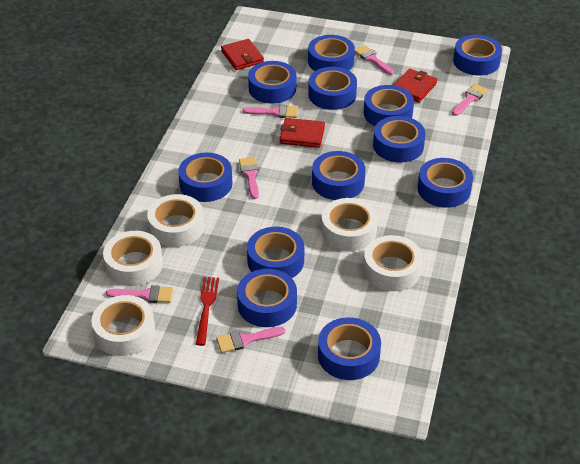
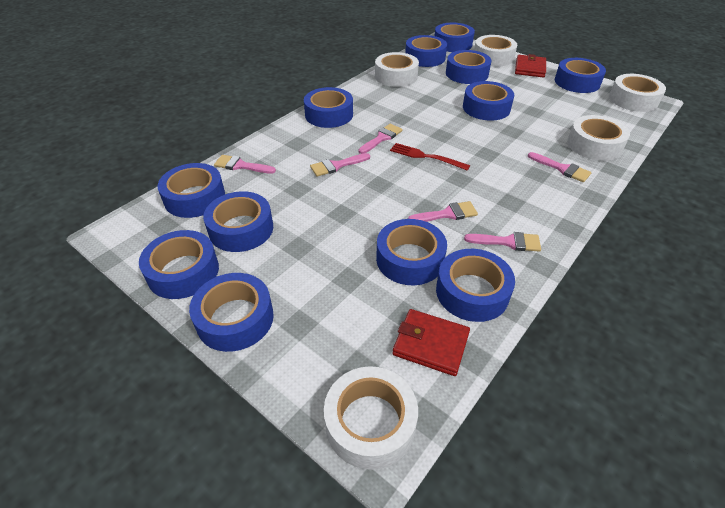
red wallet: 3 -> 2

